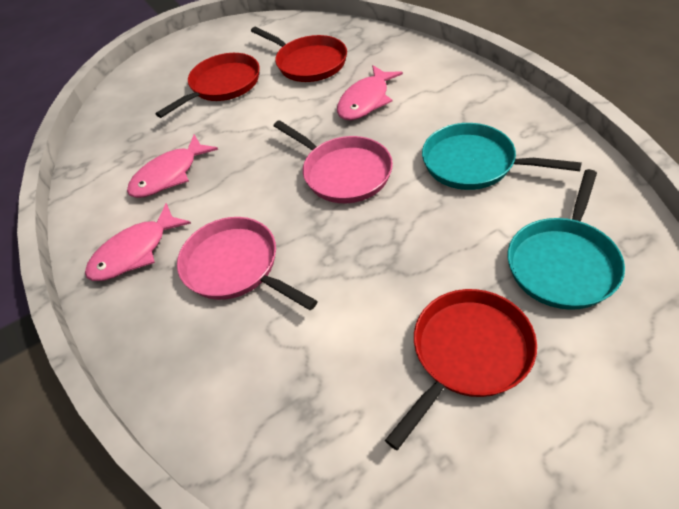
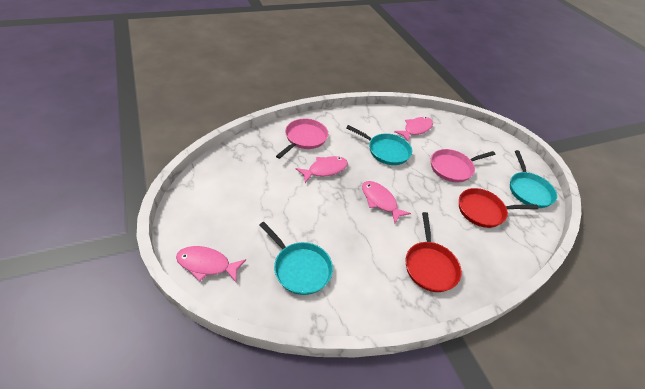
pink fish: 3 -> 4
red pan: 3 -> 2
turquoise pan: 2 -> 3

